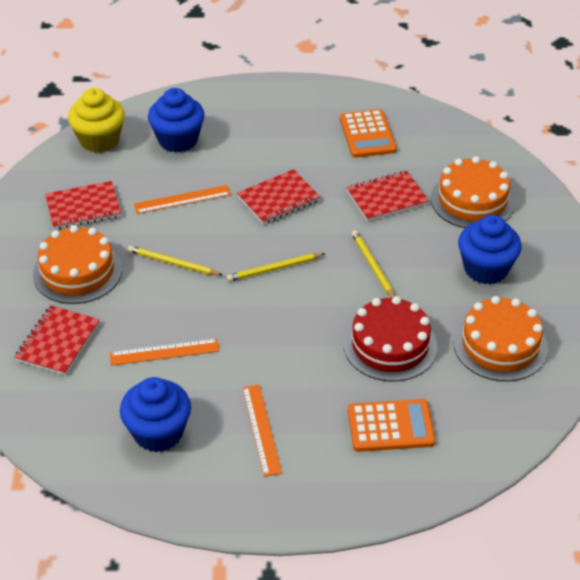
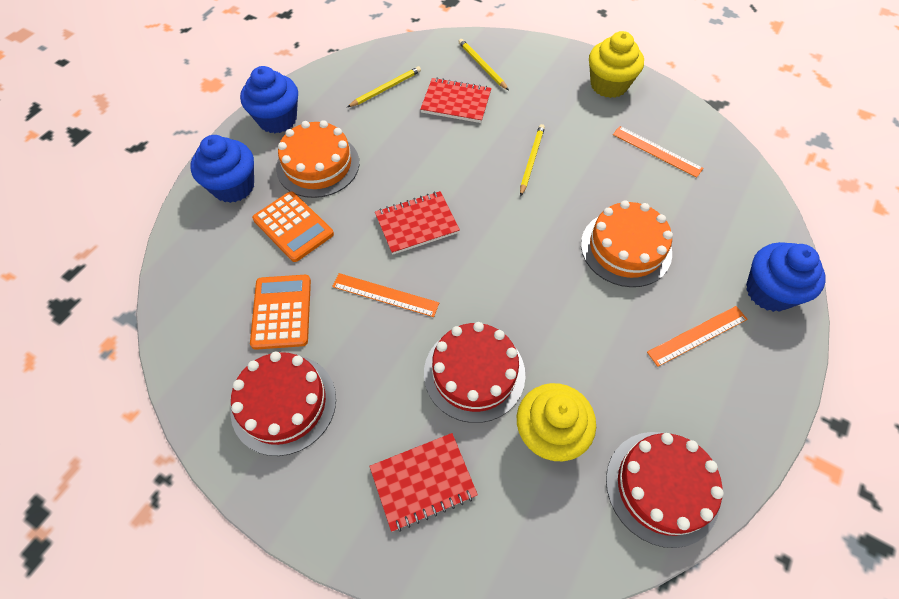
orange cake: 3 -> 2
red cake: 1 -> 3
red notebook: 4 -> 3
yellow cupcake: 1 -> 2

